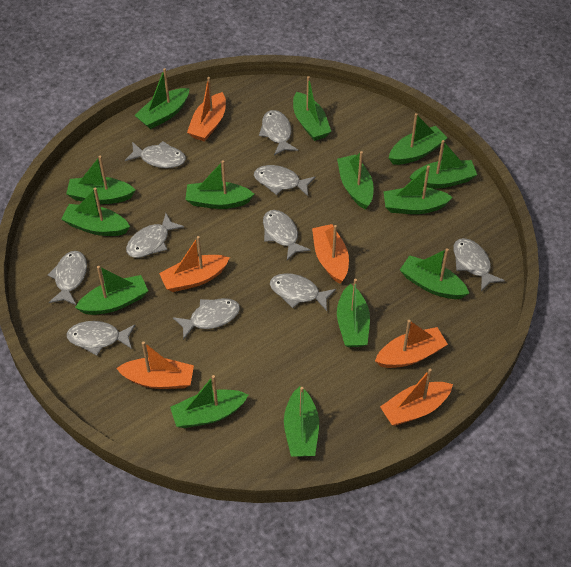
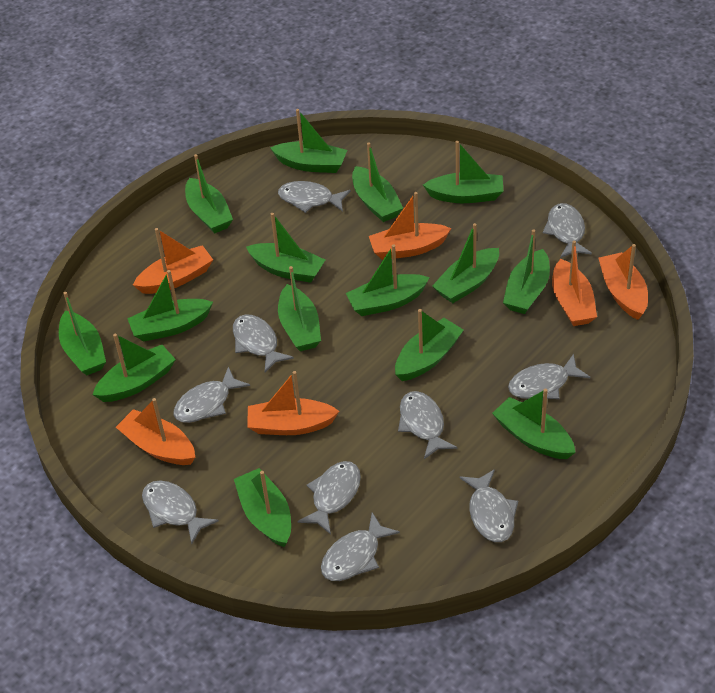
green boat: 14 -> 15

